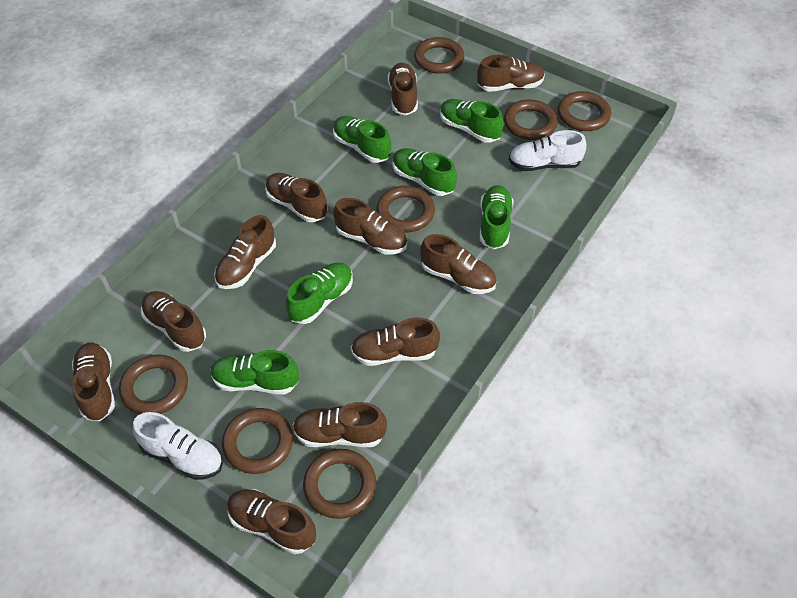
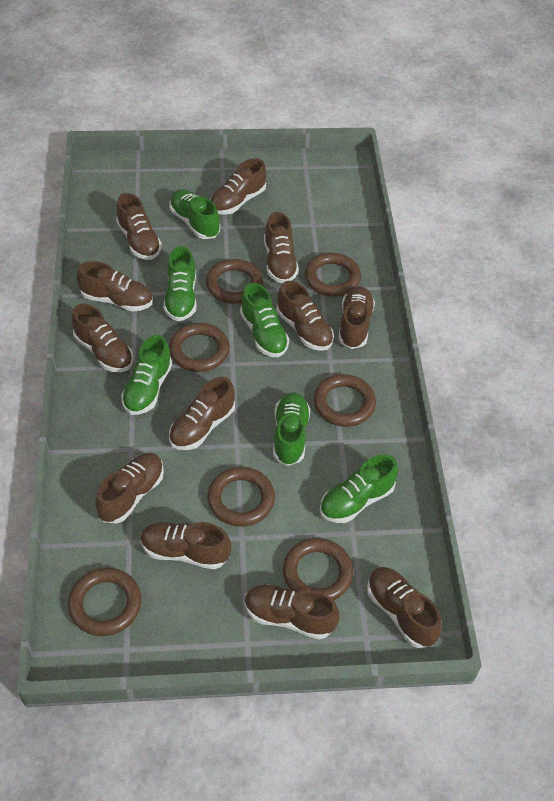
brown shoe: 11 -> 12
white shoe: 2 -> 0

